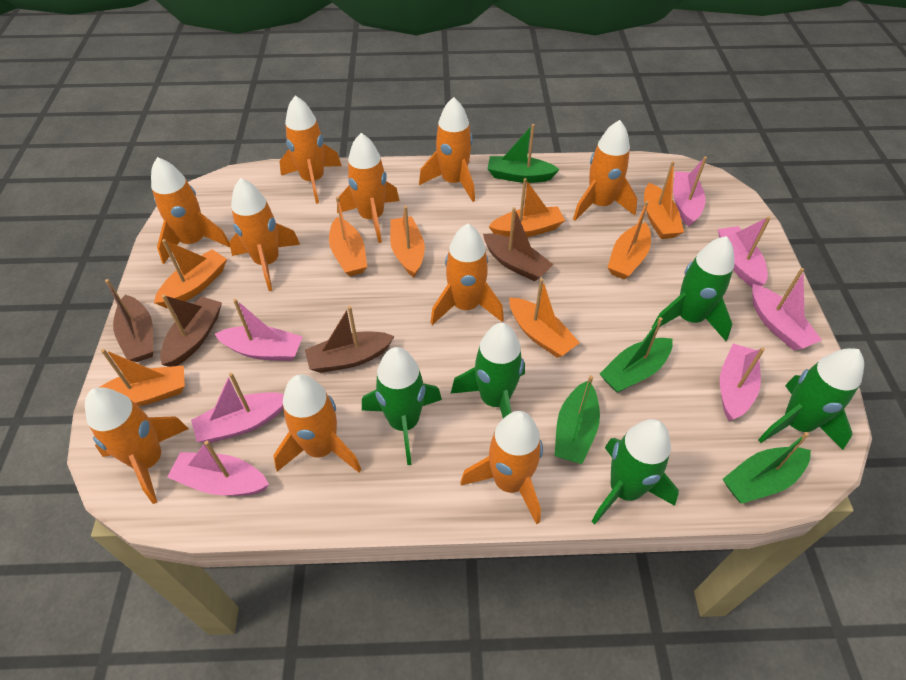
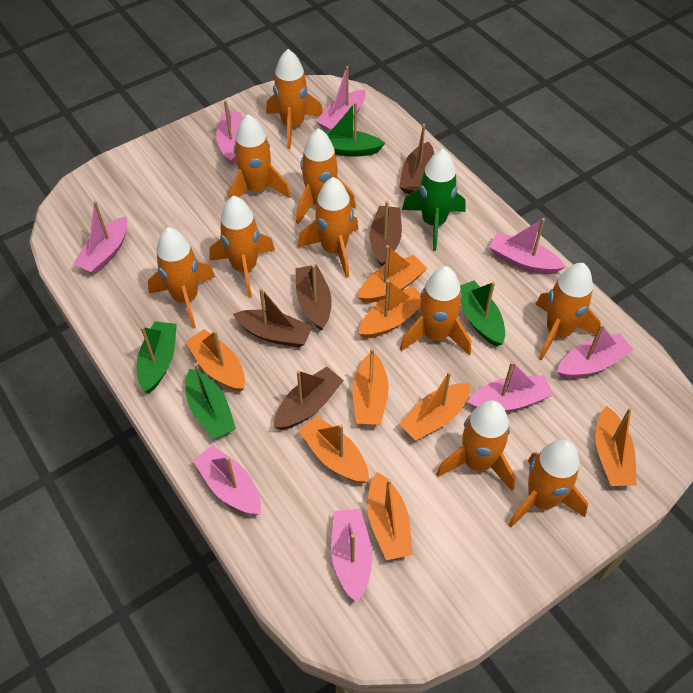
brown boat: 4 -> 5
green rocket: 5 -> 1
pink boat: 7 -> 8

